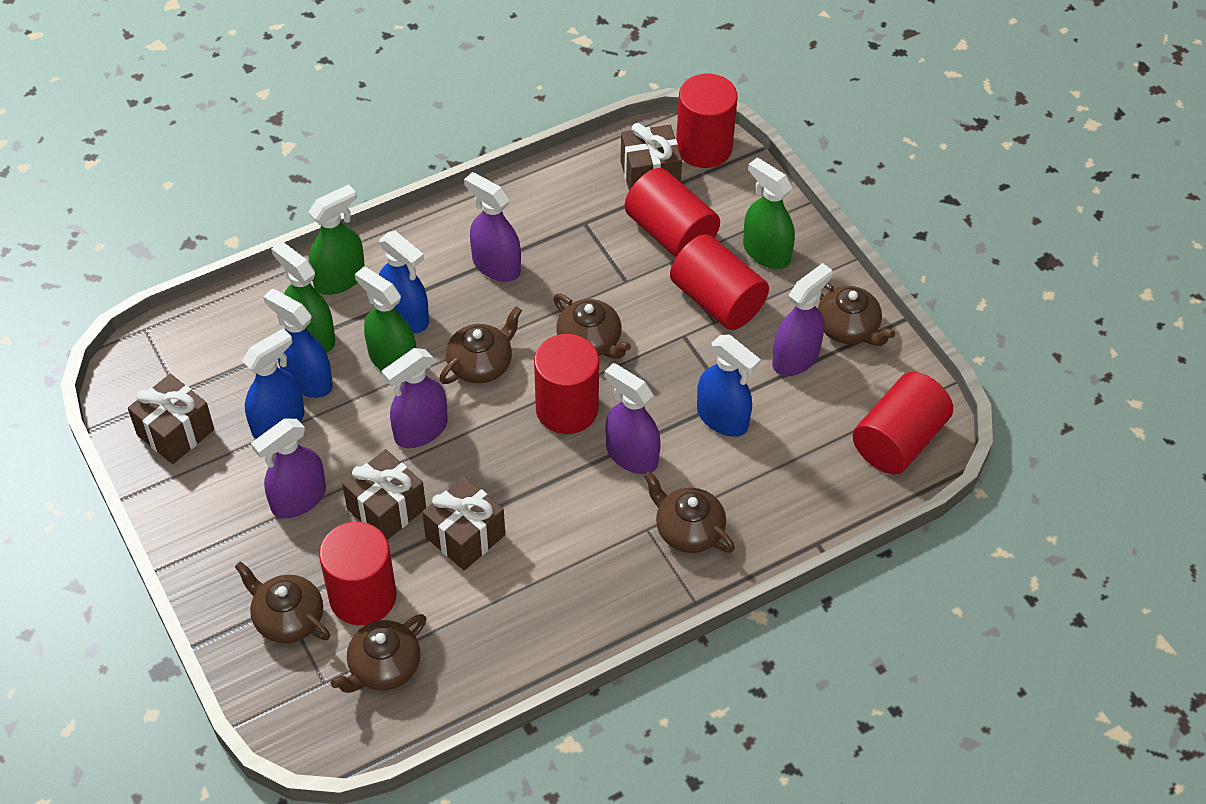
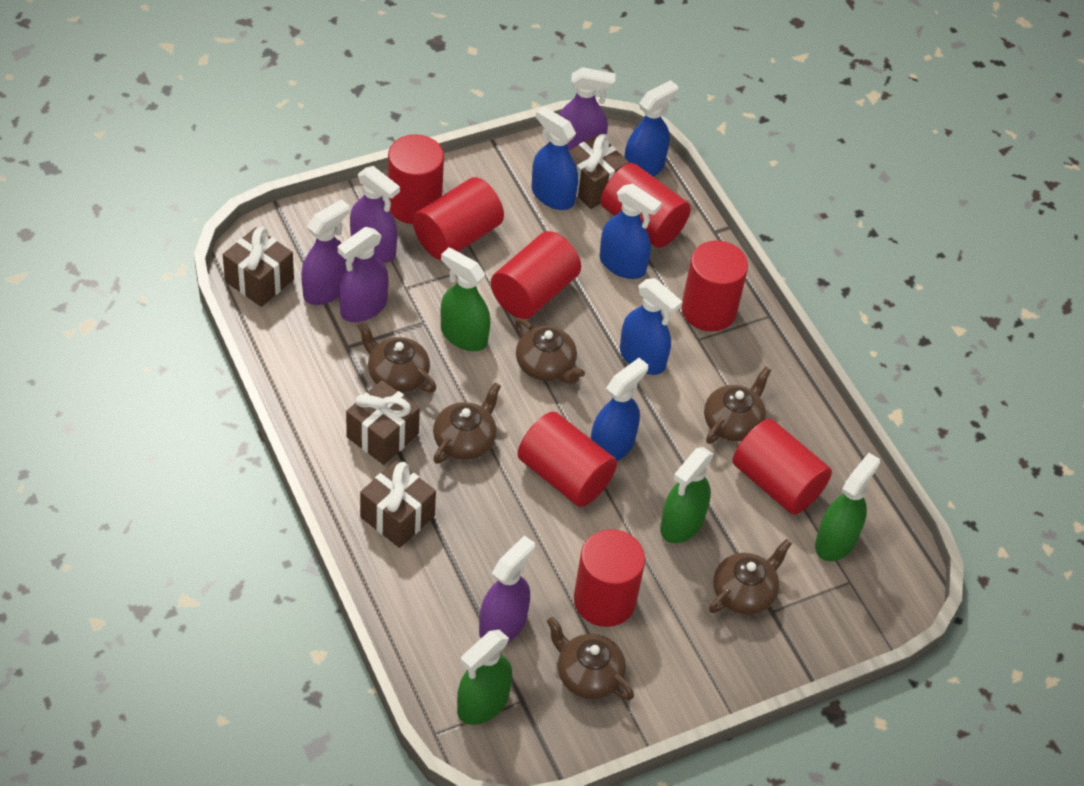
blue spray bottle: 4 -> 5
red cylinder: 6 -> 8

